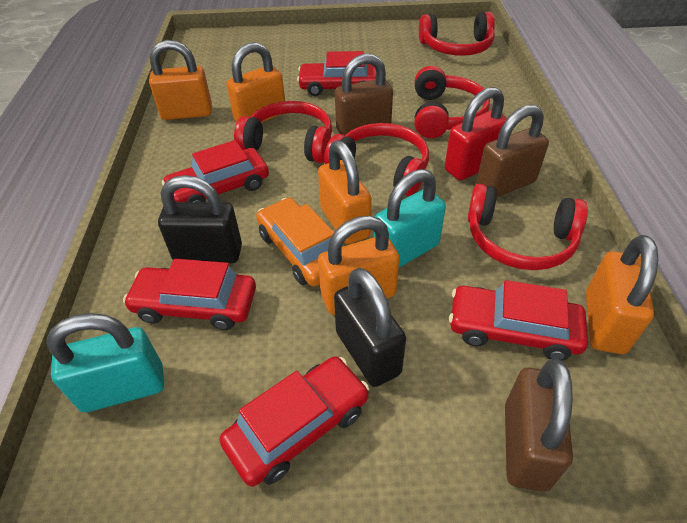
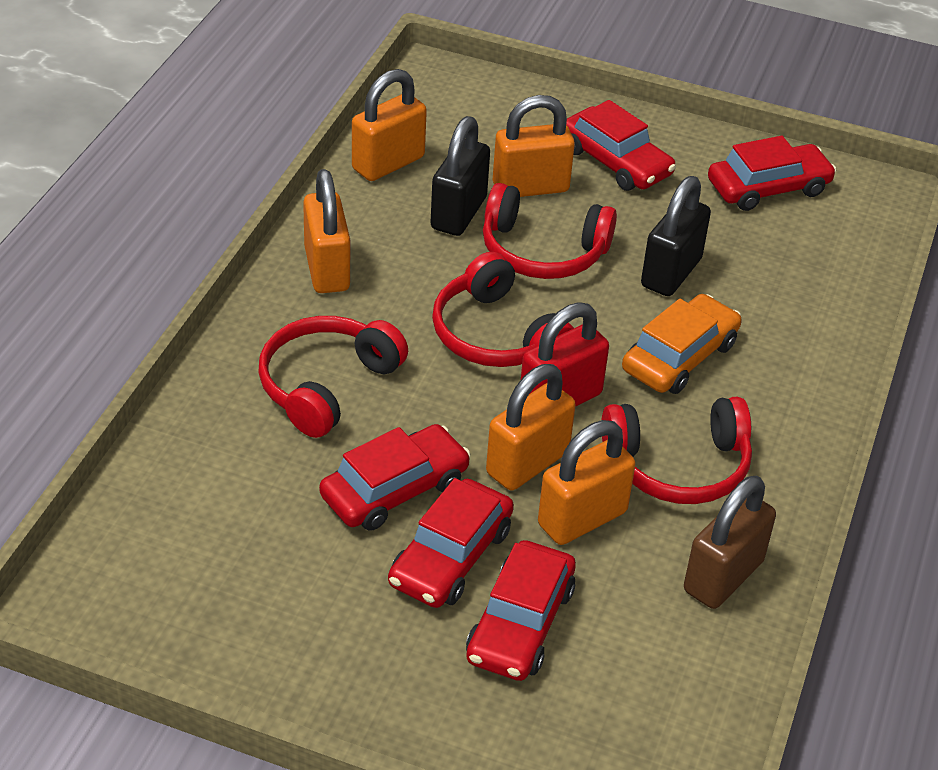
brown padlock: 3 -> 1
red headphones: 5 -> 4
turquoise padlock: 2 -> 0

